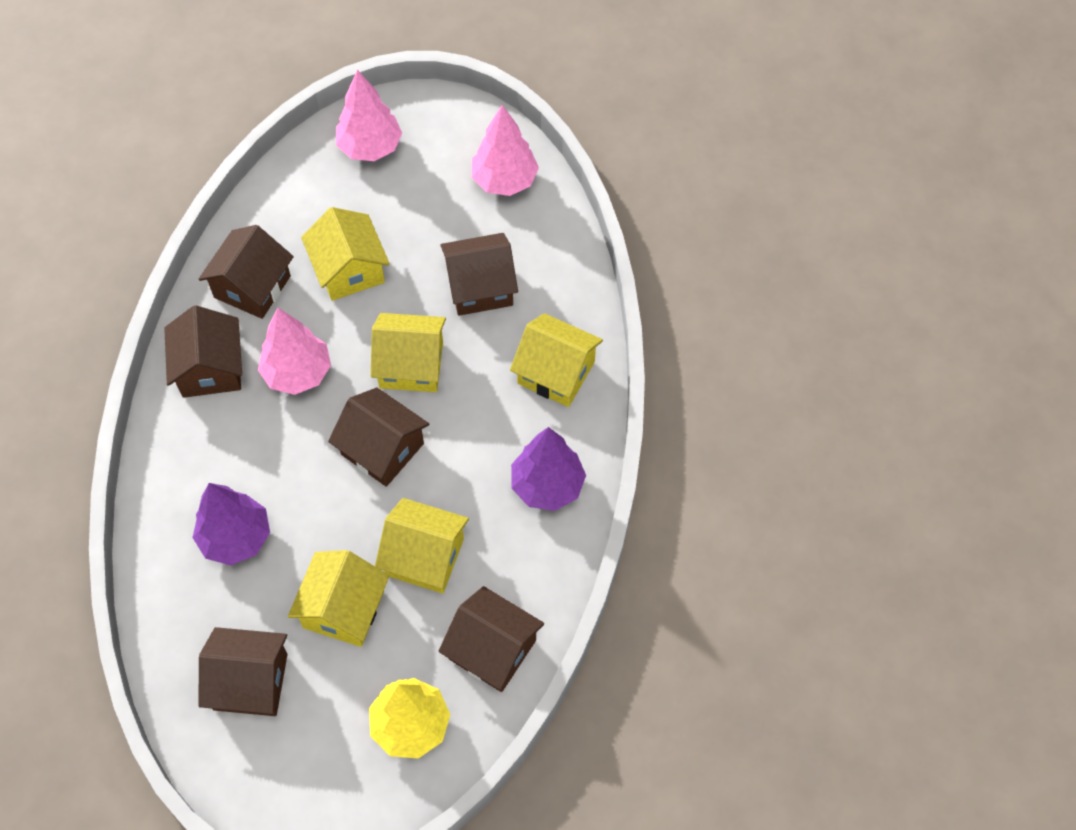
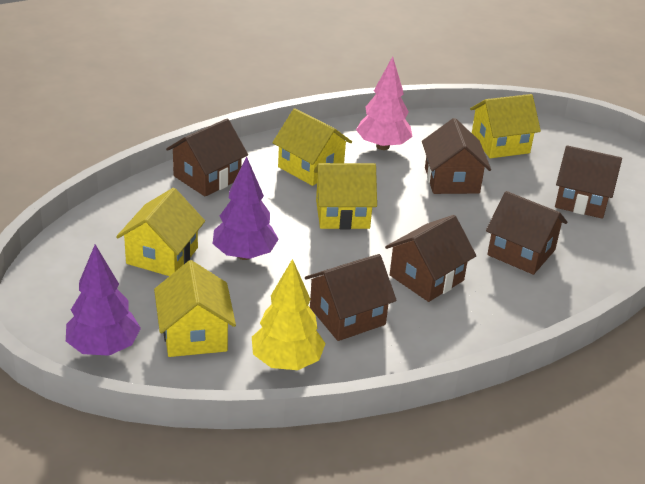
pink tree: 3 -> 1

